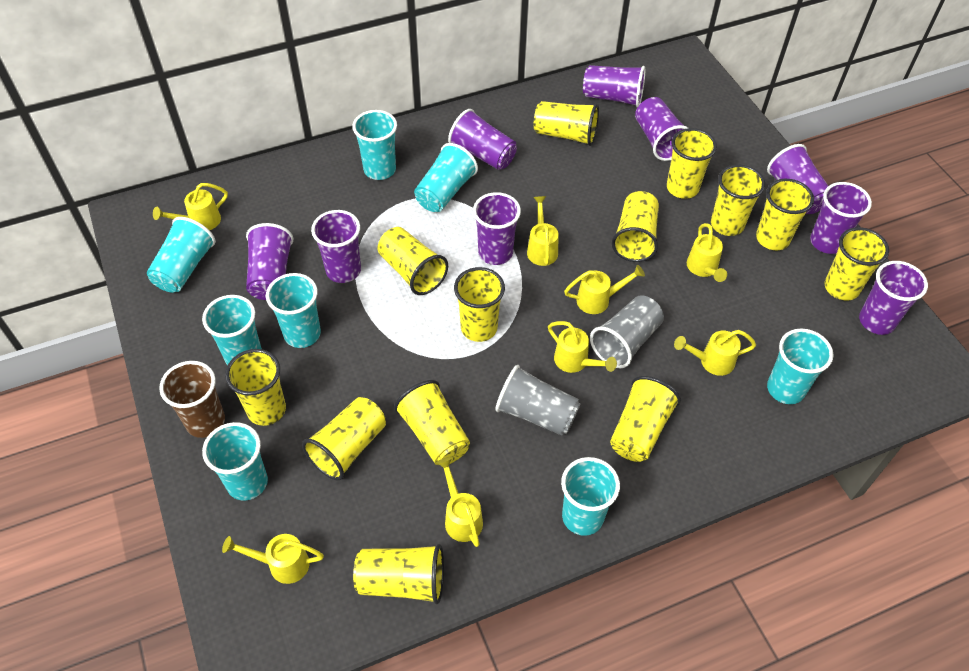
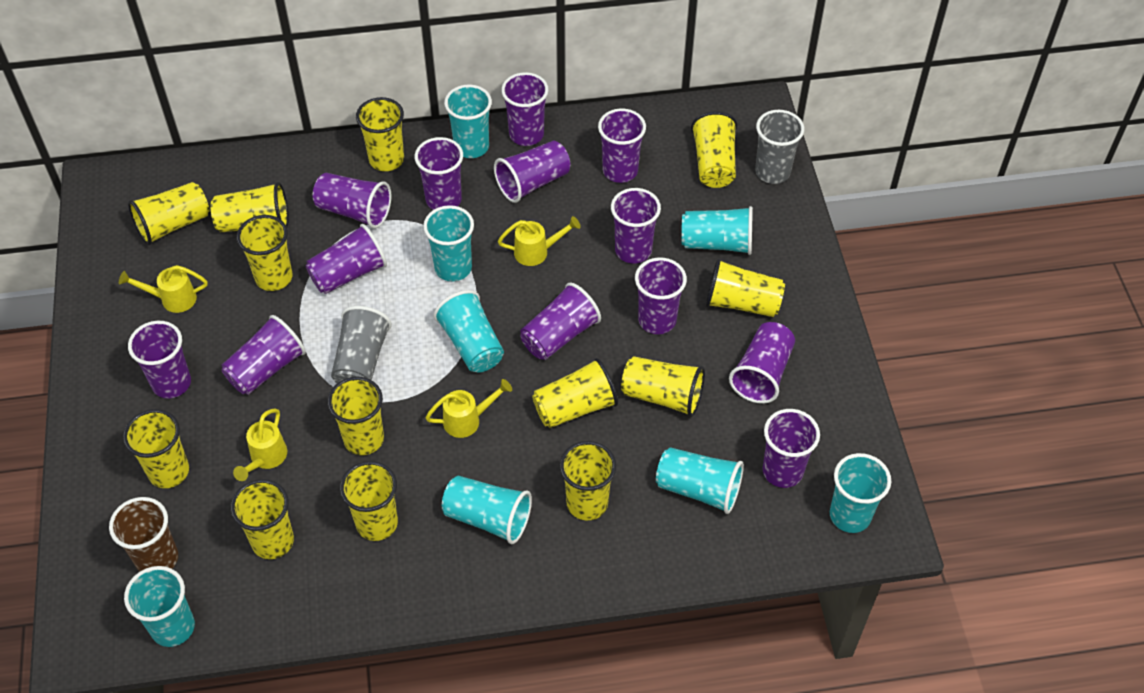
purple cup: 9 -> 13
yellow watering can: 8 -> 4

